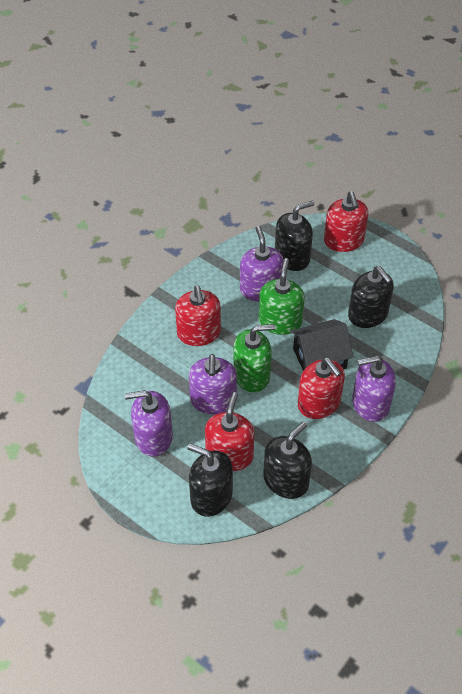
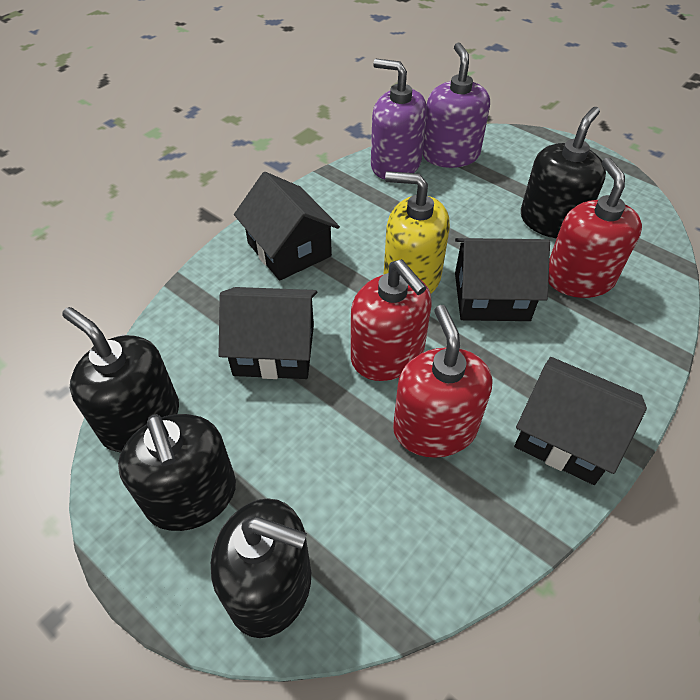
black house: 1 -> 4
green soap dispenser: 2 -> 0
purple soap dispenser: 4 -> 2
red soap dispenser: 4 -> 3
yellow soap dispenser: 0 -> 1

